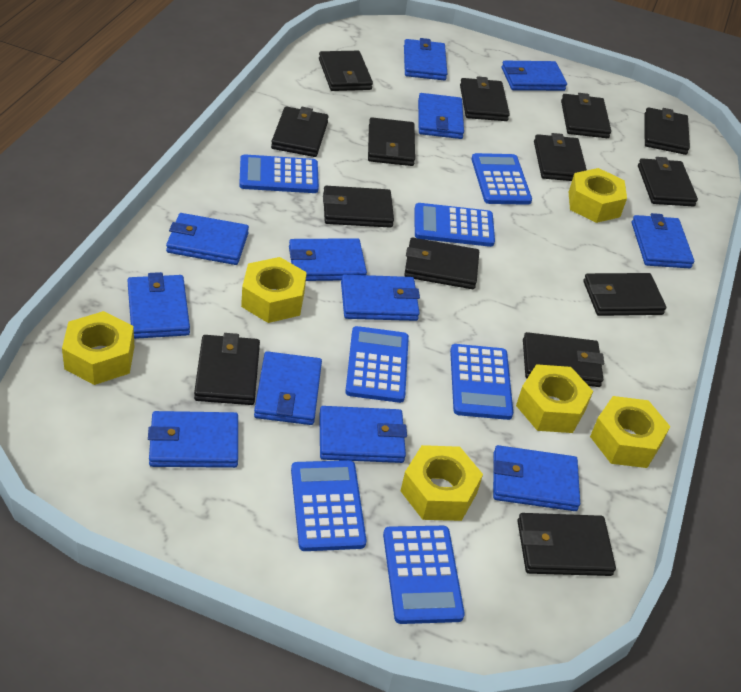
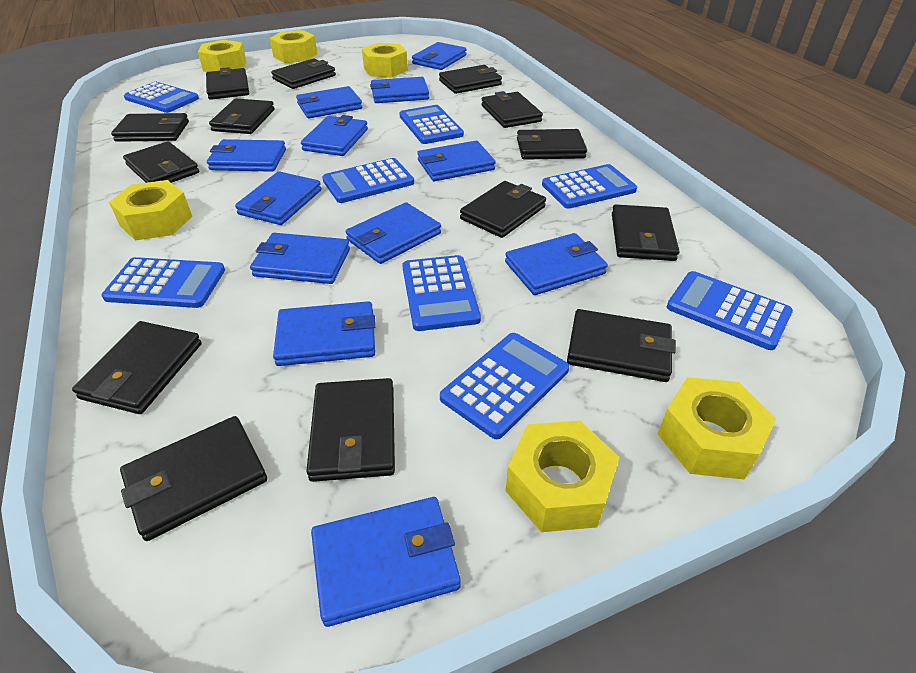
blue calculator: 7 -> 8

